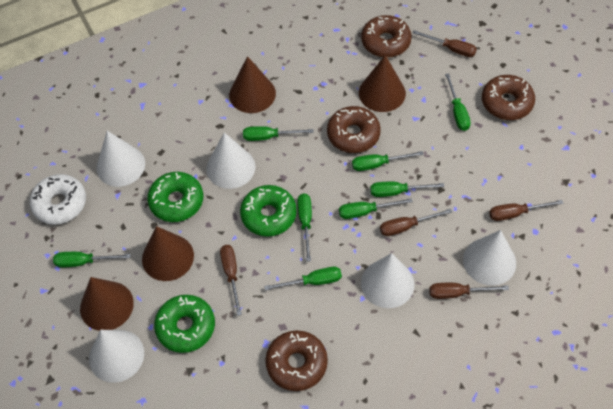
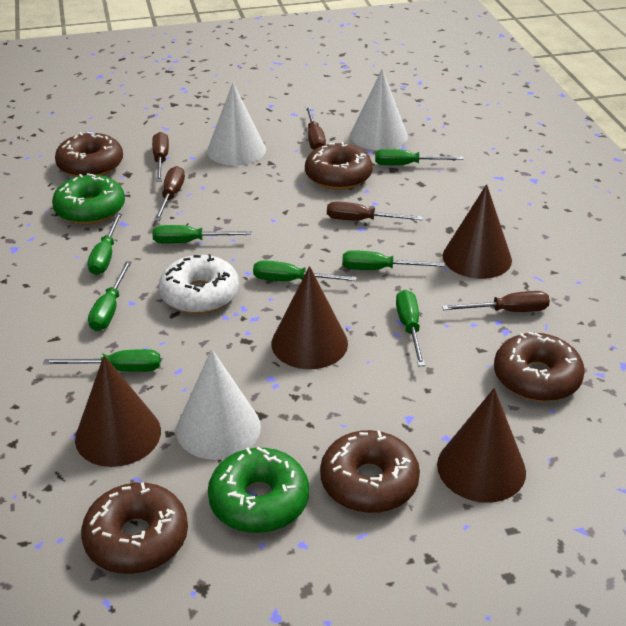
brown donut: 4 -> 5
green donut: 3 -> 2
white cone: 5 -> 3

